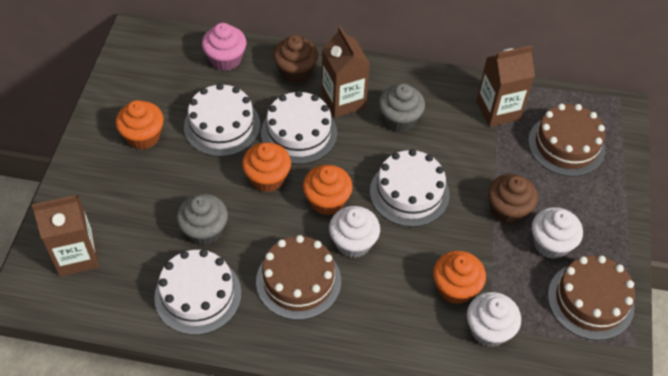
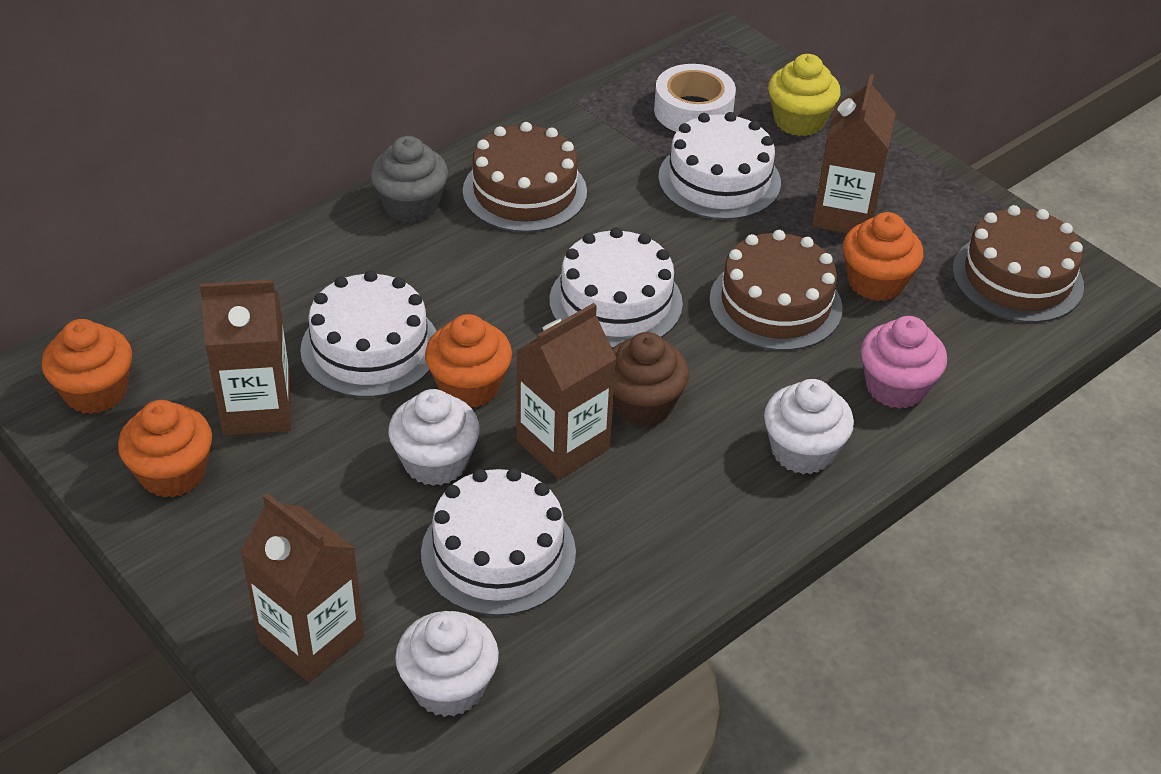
brown carton: 3 -> 4
brown cupcake: 2 -> 1
grey cupcake: 2 -> 1
white tape: 0 -> 1
yellow cupcake: 0 -> 1

